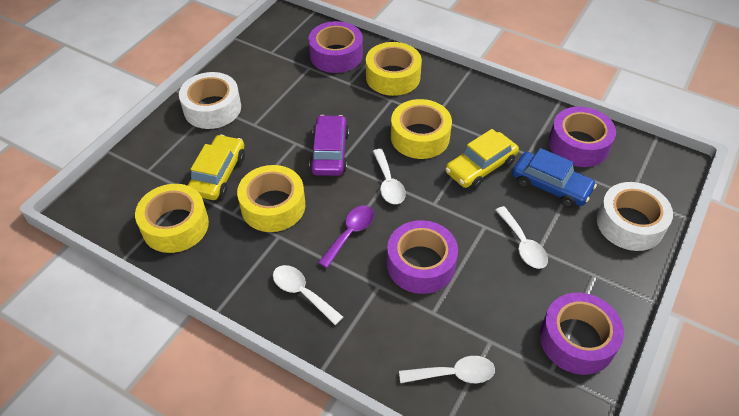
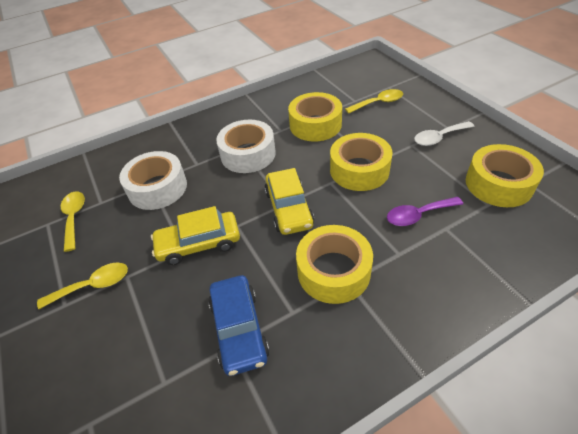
purple car: 1 -> 0
purple tape: 4 -> 0
white spoon: 4 -> 1
yellow spoon: 0 -> 3

